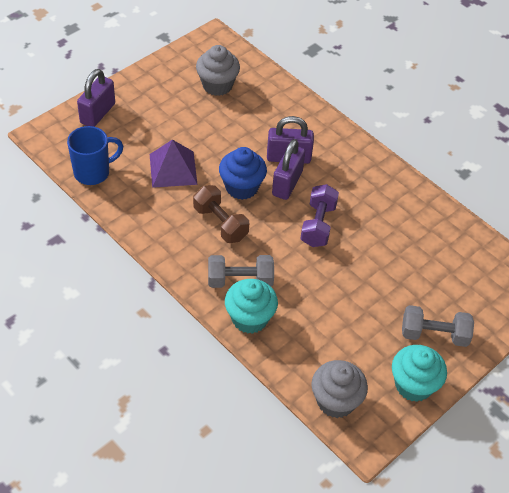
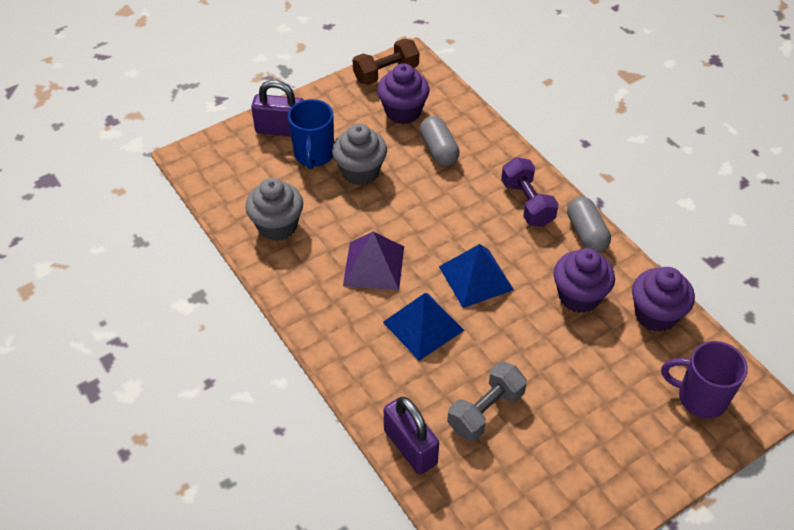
blue cupcake: 1 -> 0
blue pyramid: 0 -> 2
grey capsule: 0 -> 2
grey dumbbell: 2 -> 1
purple cupcake: 0 -> 3
purple mug: 0 -> 1
purple padlock: 3 -> 2
turquoise cupcake: 2 -> 0

